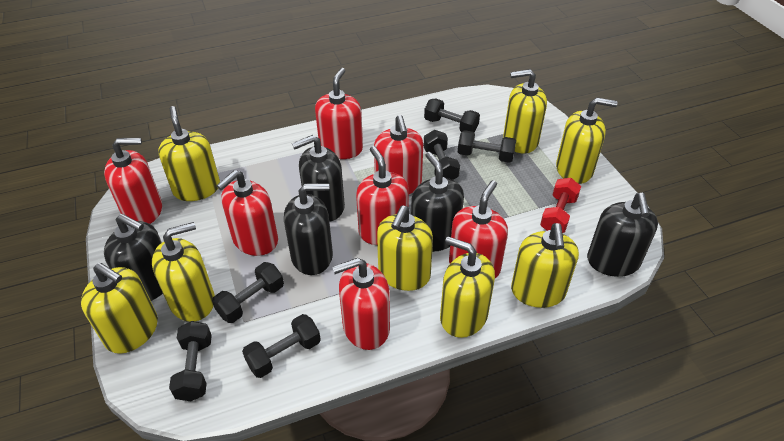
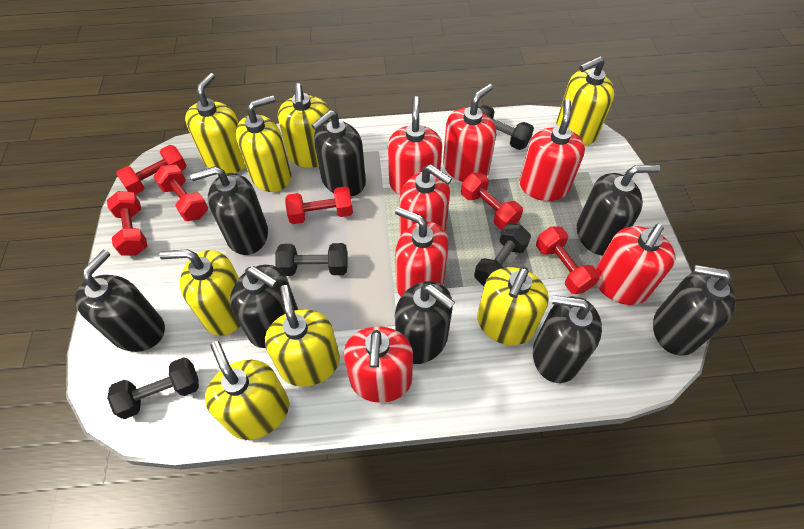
black dumbbell: 6 -> 4
black soap dispenser: 5 -> 8
red dumbbell: 1 -> 6

